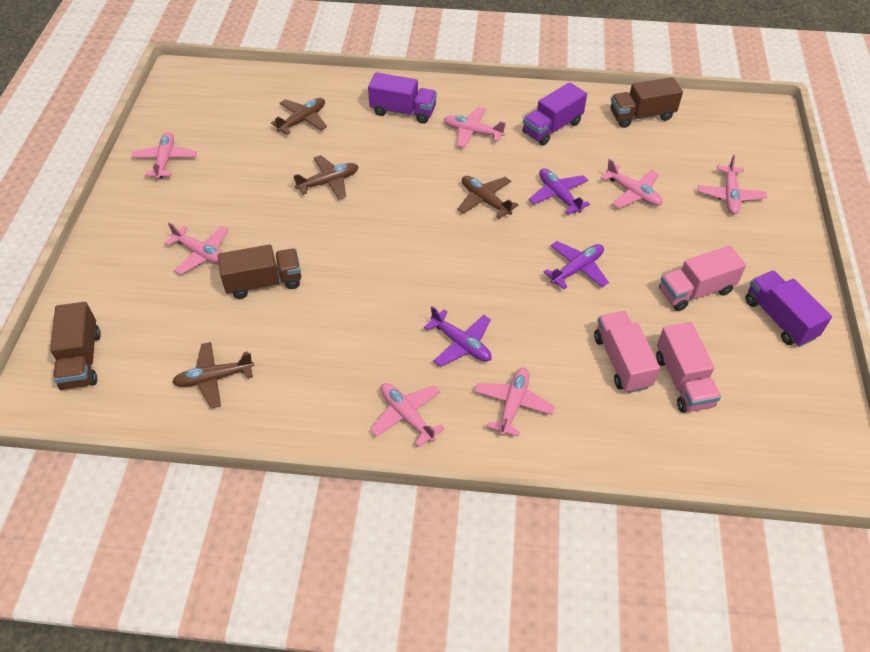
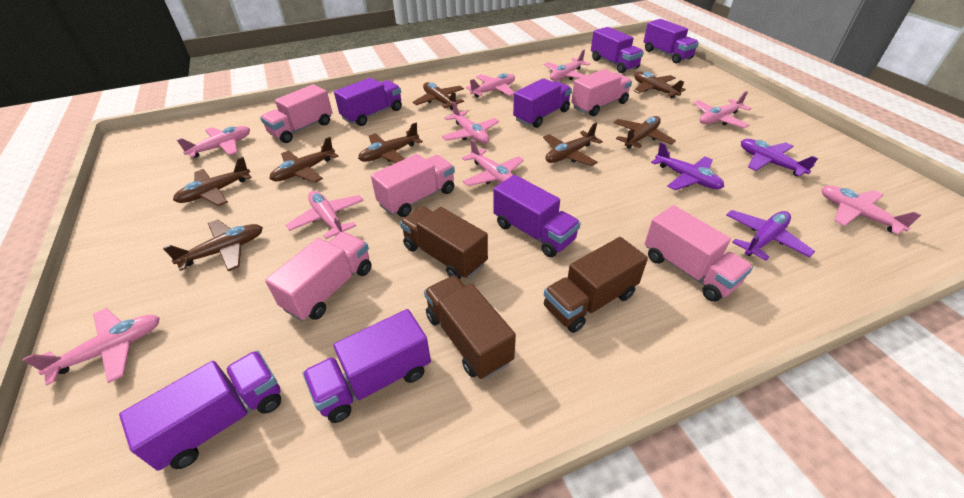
brown plane: 4 -> 8
pink plane: 7 -> 9
pink truck: 3 -> 5
purple truck: 3 -> 7

